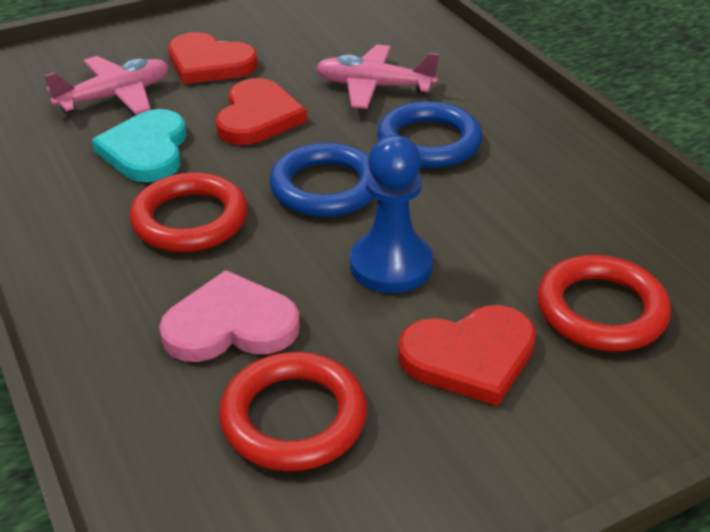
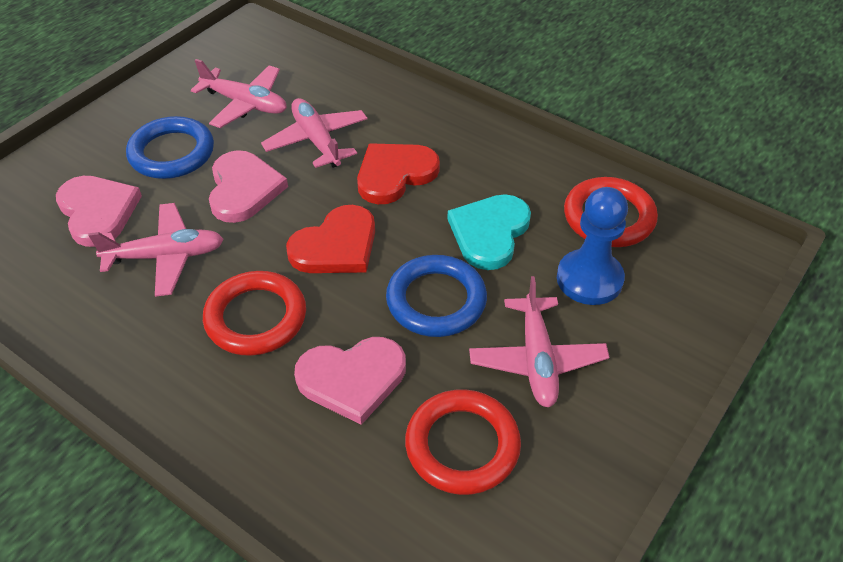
pink heart: 1 -> 3
pink plane: 2 -> 4
red heart: 3 -> 2

